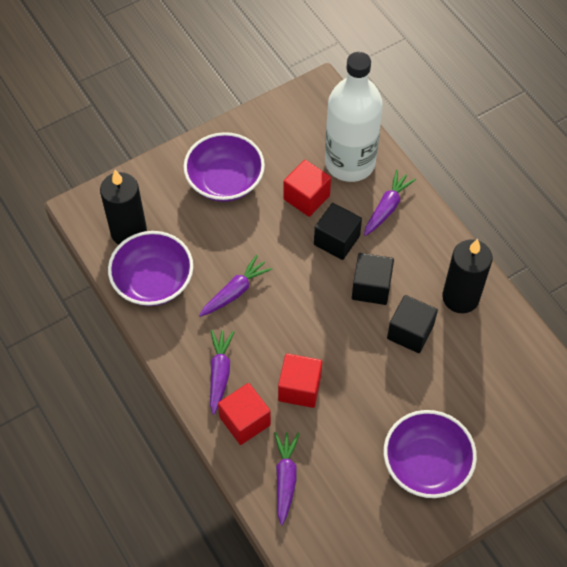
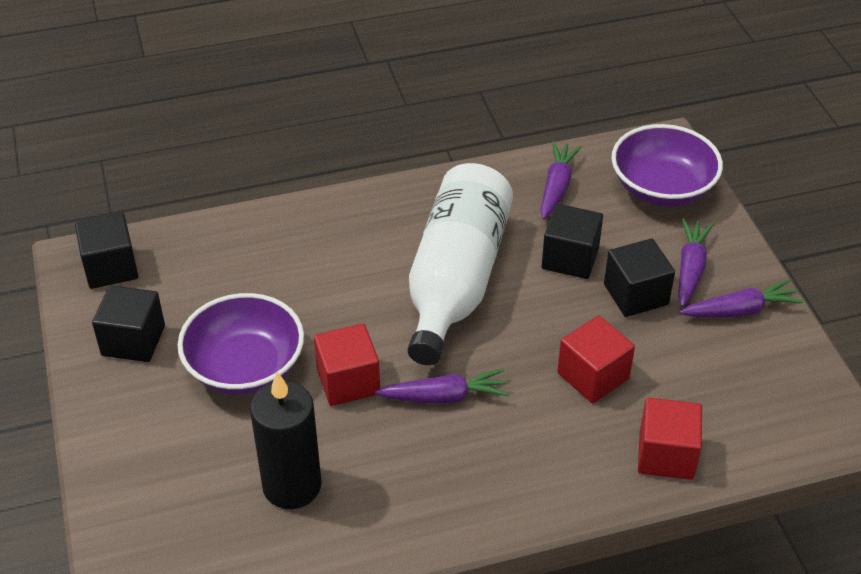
black candle: 2 -> 1
black cube: 3 -> 4
purple bowl: 3 -> 2

